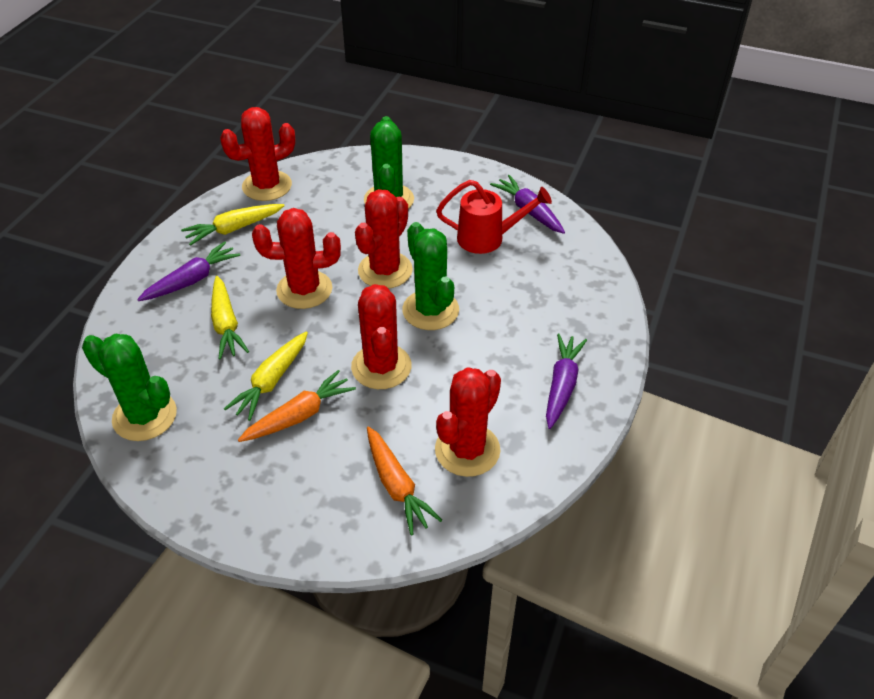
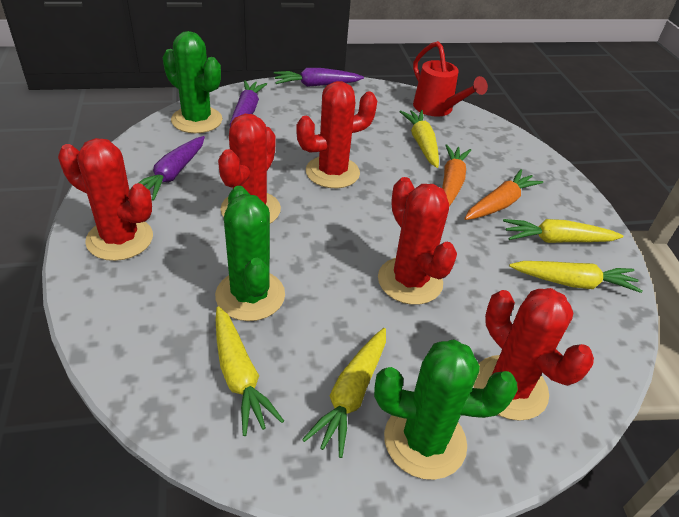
yellow carrot: 3 -> 5

